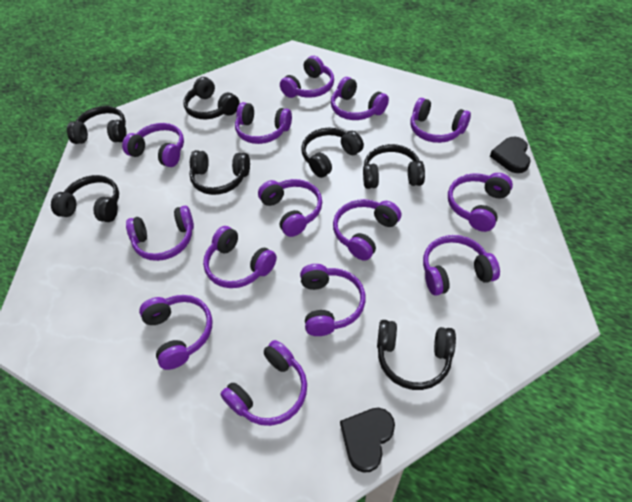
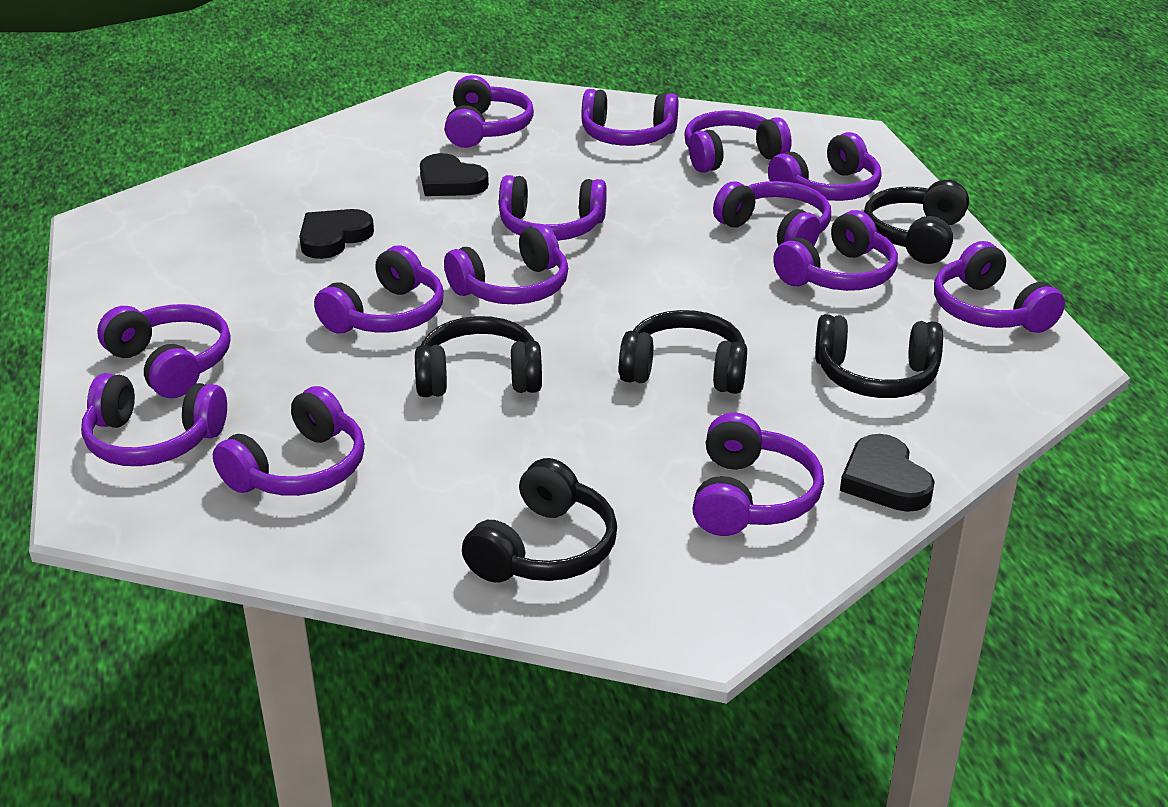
black headphones: 7 -> 5
black heart: 2 -> 3

